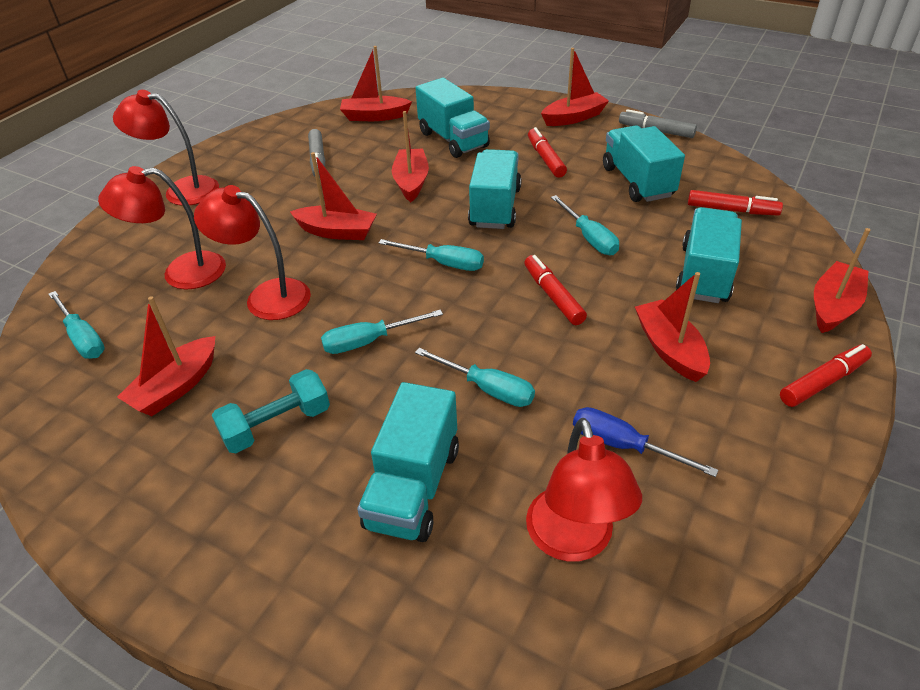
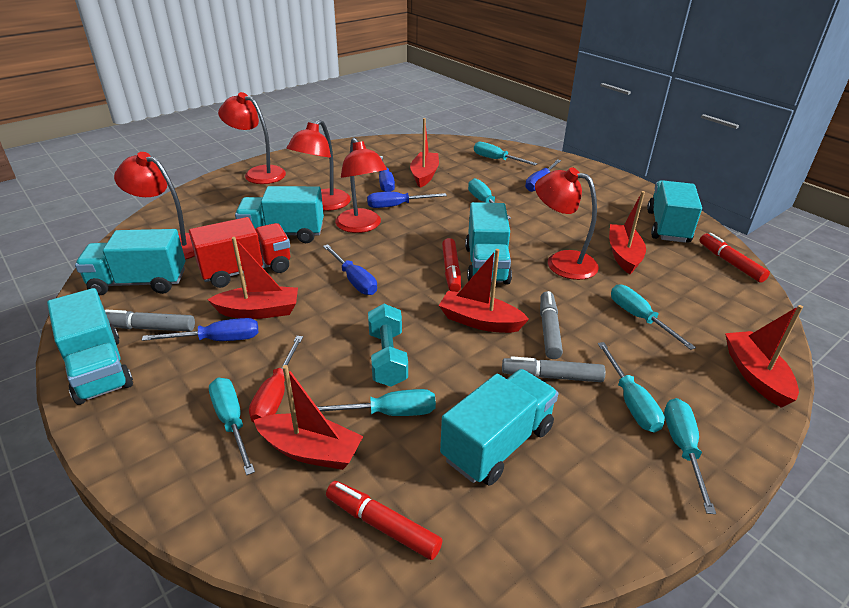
blue screwdriver: 1 -> 5
grey marker: 2 -> 3
red boat: 7 -> 6
red lamp: 4 -> 5
red marker: 4 -> 3
red screwdriver: 0 -> 1
red truck: 0 -> 1
turquoise screwdriver: 5 -> 7
turquoise truck: 5 -> 6

